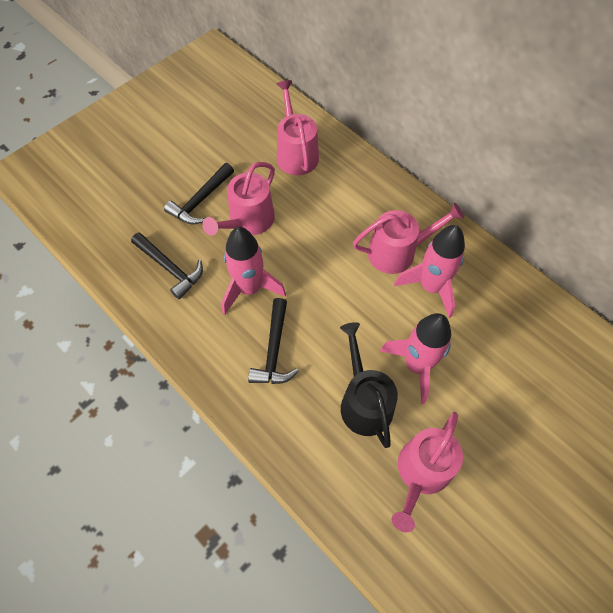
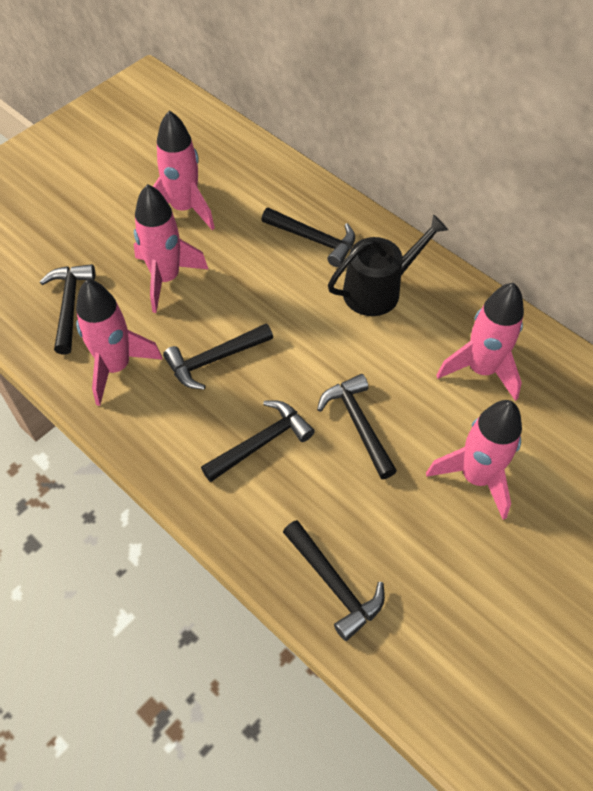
black hammer: 3 -> 6
pink rocket: 3 -> 5
pink watering can: 4 -> 0

